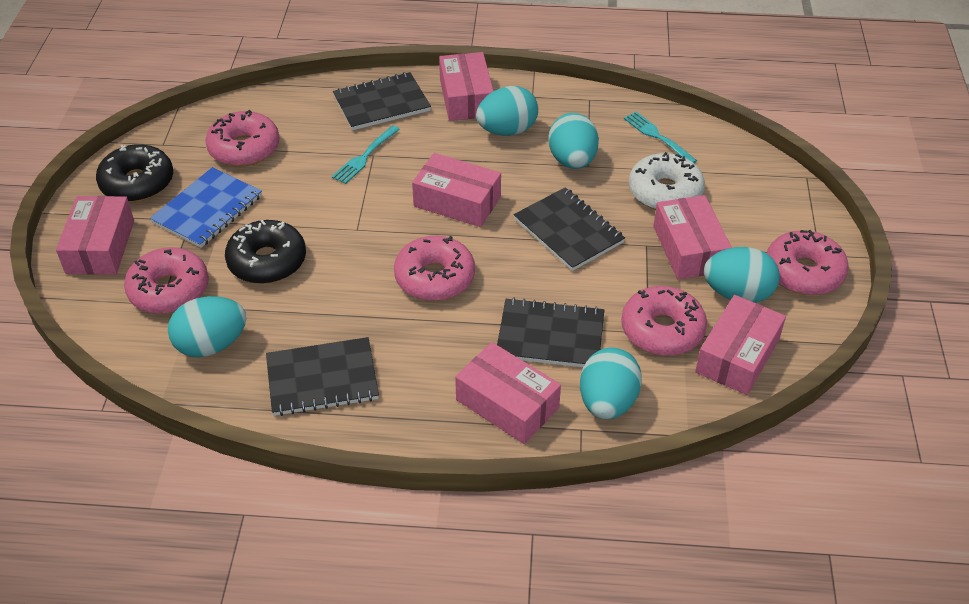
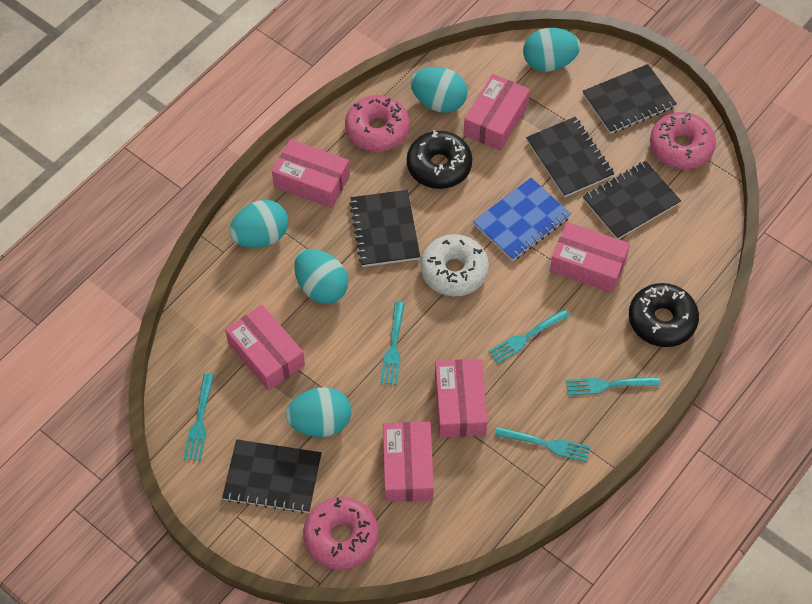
black notebook: 4 -> 5
pink donut: 5 -> 3
turquoise fork: 2 -> 5

